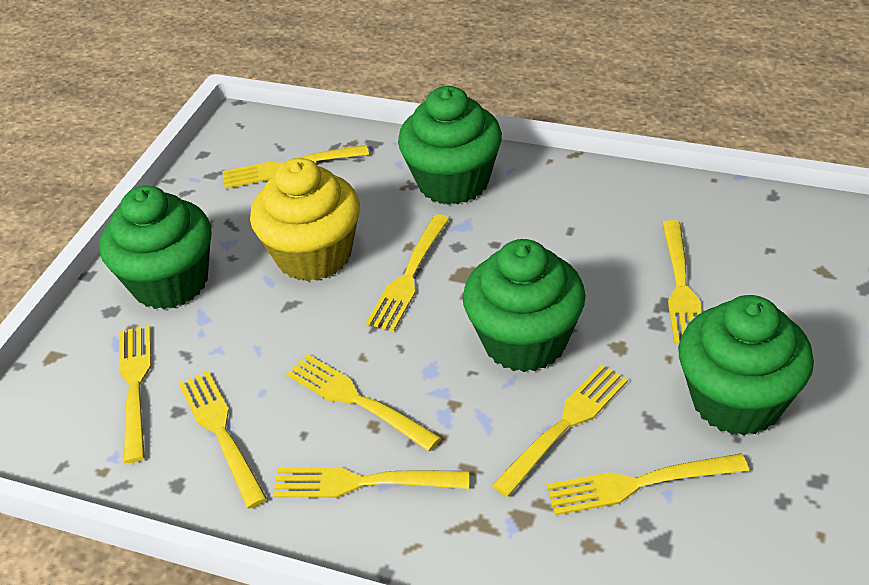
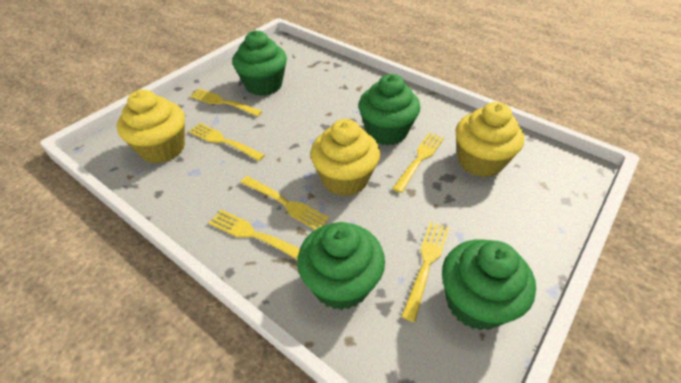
yellow cupcake: 1 -> 3
yellow fork: 9 -> 6

